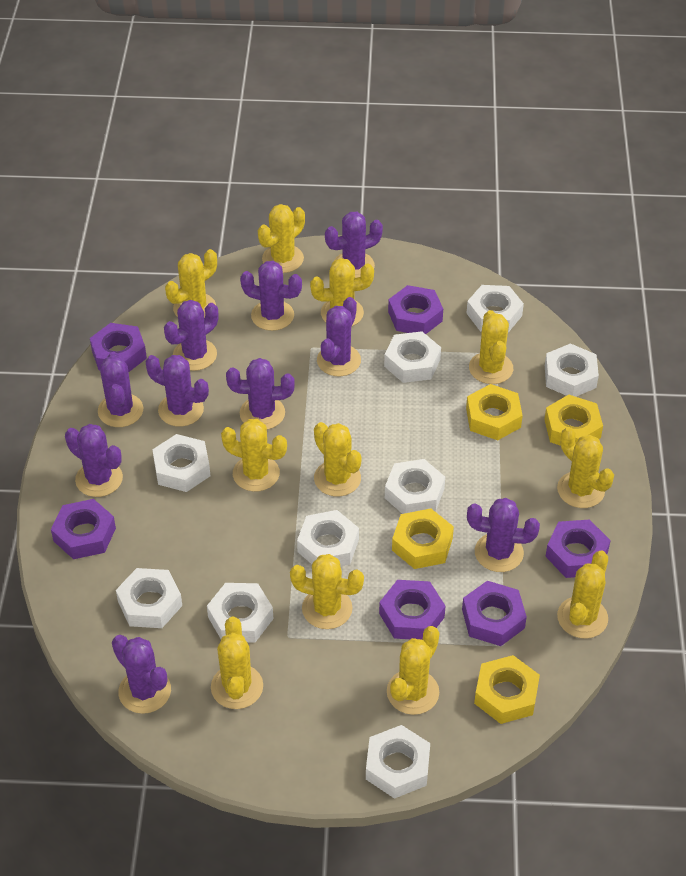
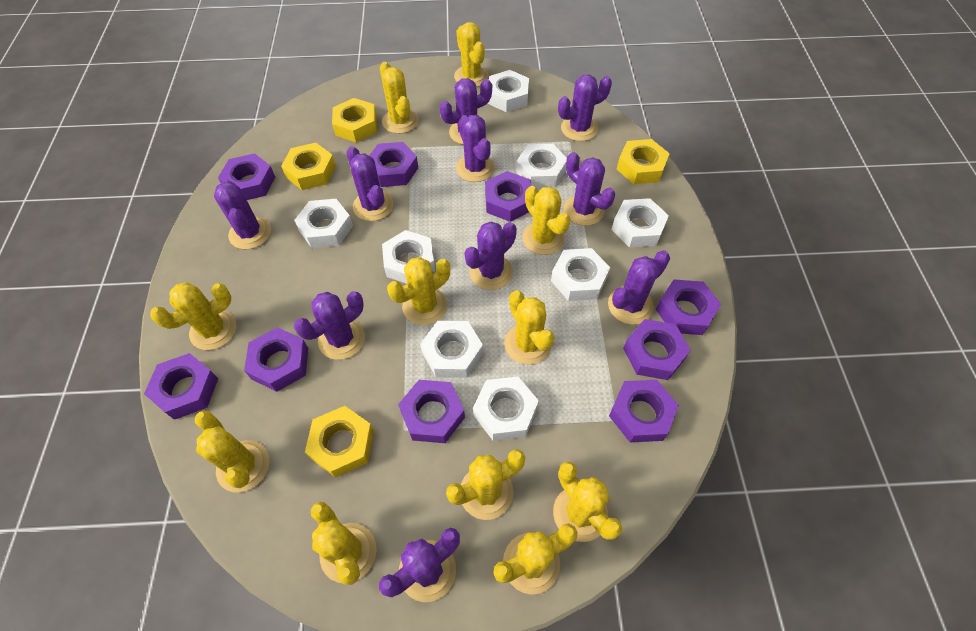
purple nut: 6 -> 9
white nut: 9 -> 8

